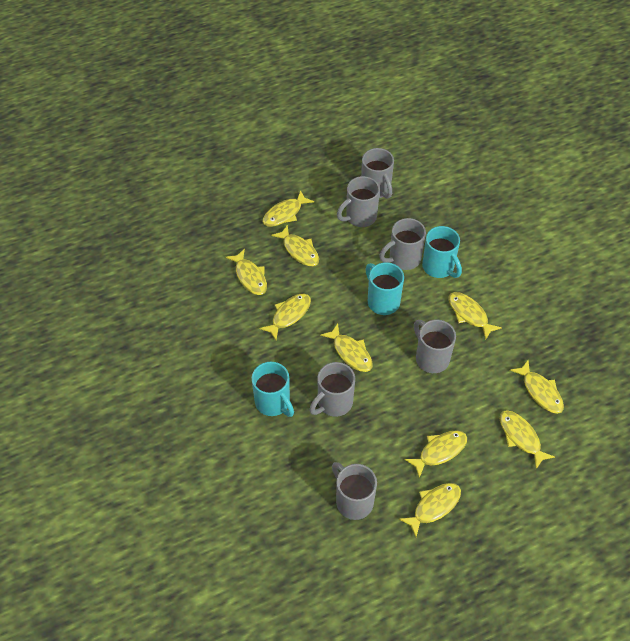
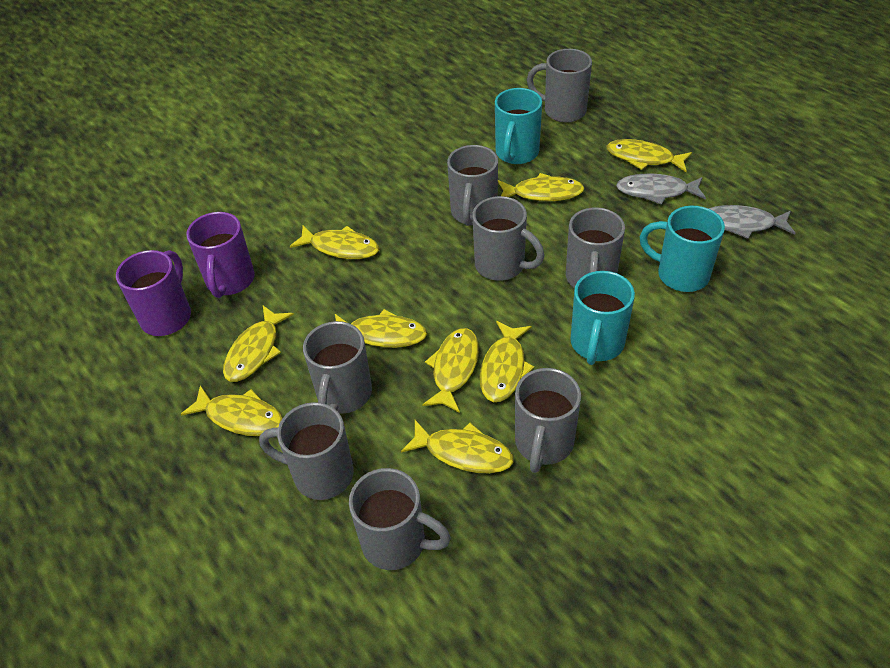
grey fish: 0 -> 2
grey mug: 6 -> 8
purple mug: 0 -> 2
yellow fish: 10 -> 9

